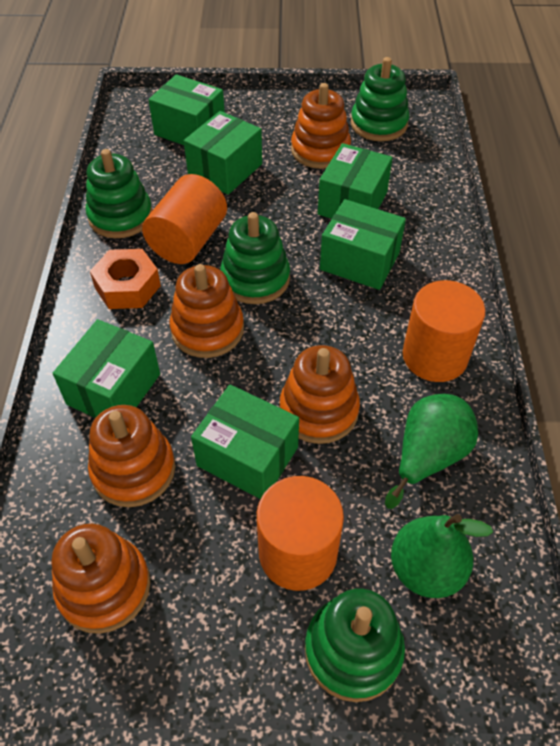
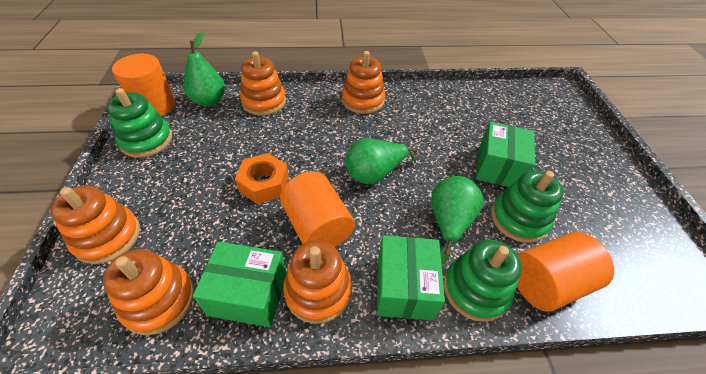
green box: 6 -> 3
green pear: 2 -> 3
green stacking toy: 4 -> 3

